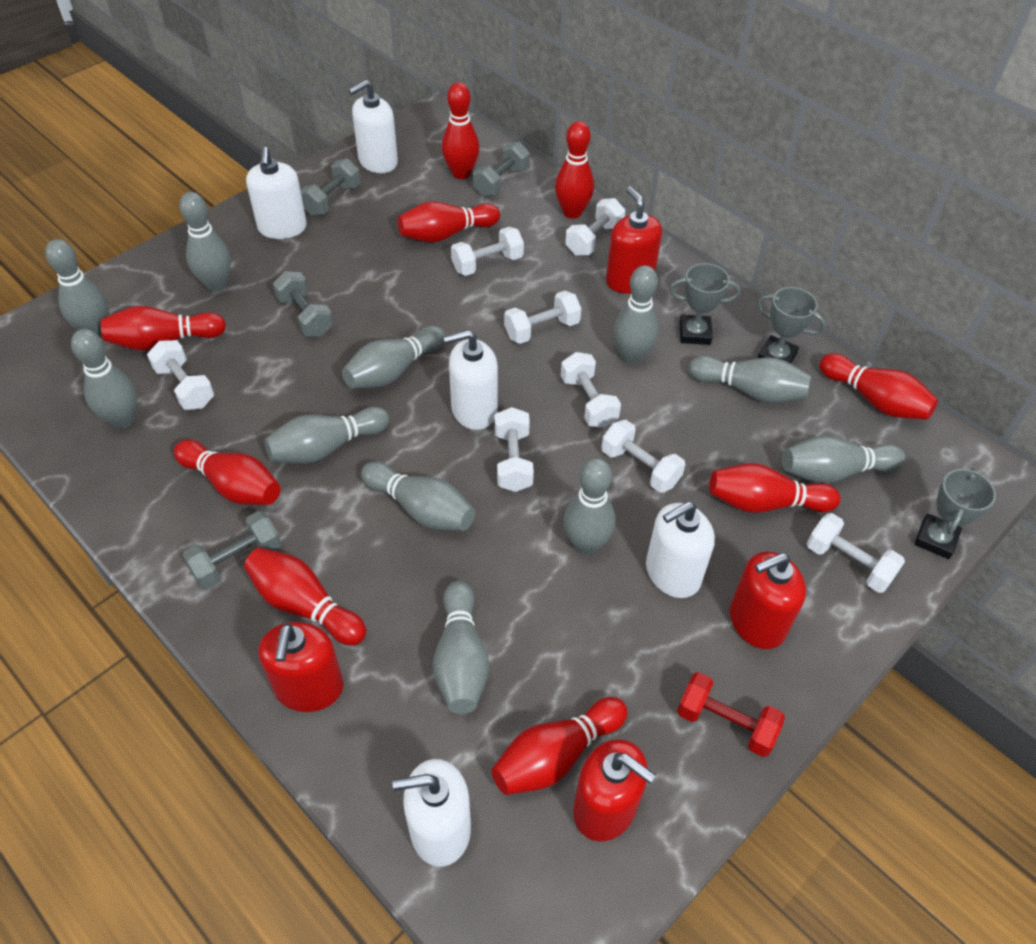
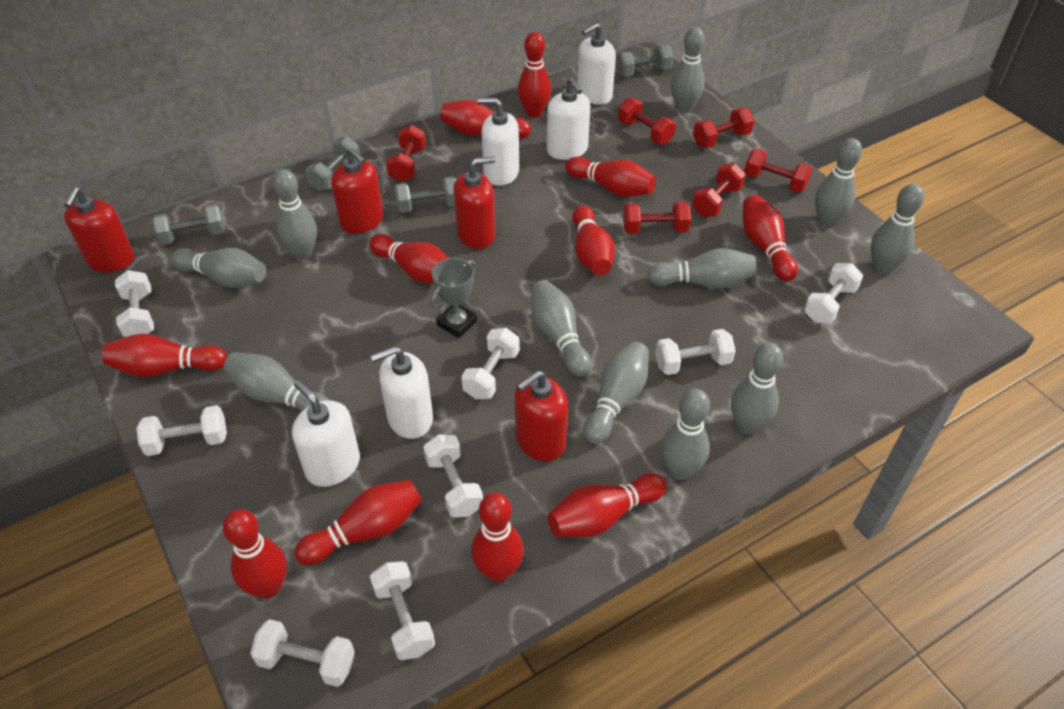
grey trophy: 3 -> 1
red bowling pin: 9 -> 11
red dumbbell: 1 -> 6

